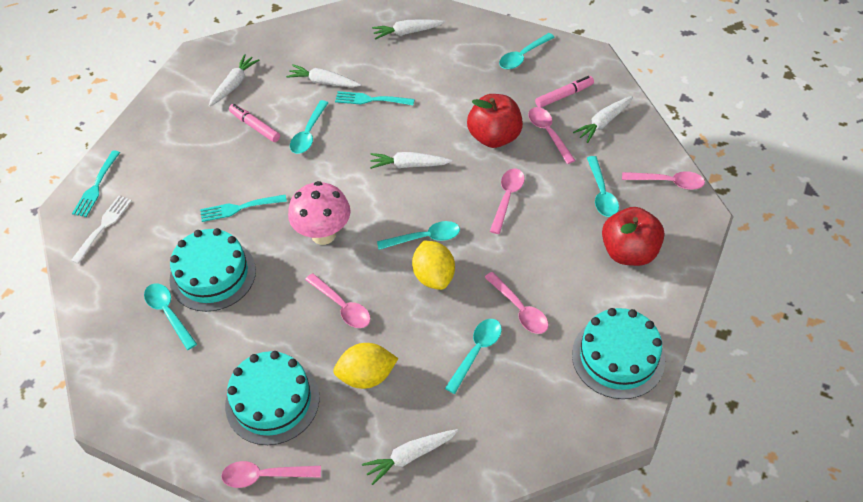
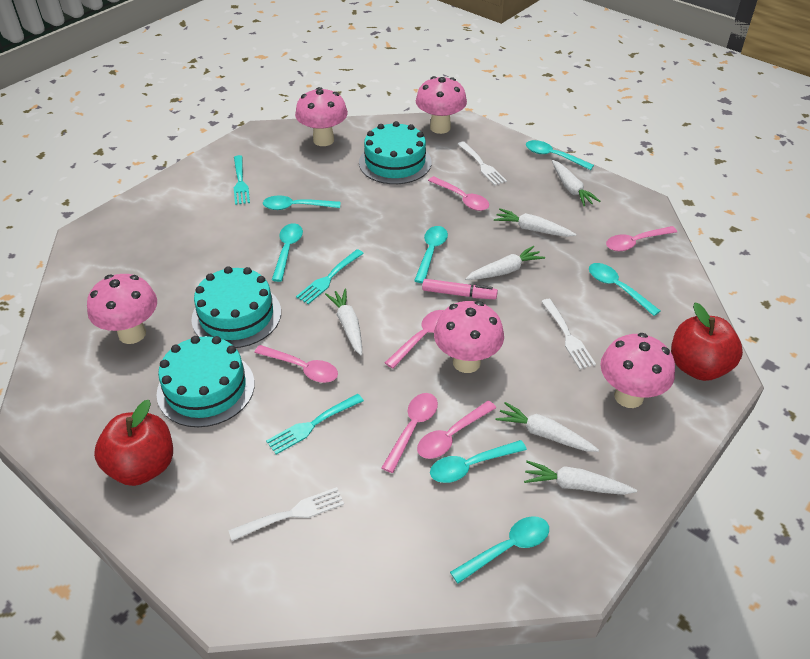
pink marker: 2 -> 1
pink mushroom: 1 -> 5
turquoise spoon: 6 -> 7
white fork: 1 -> 3
yellow lemon: 2 -> 0

